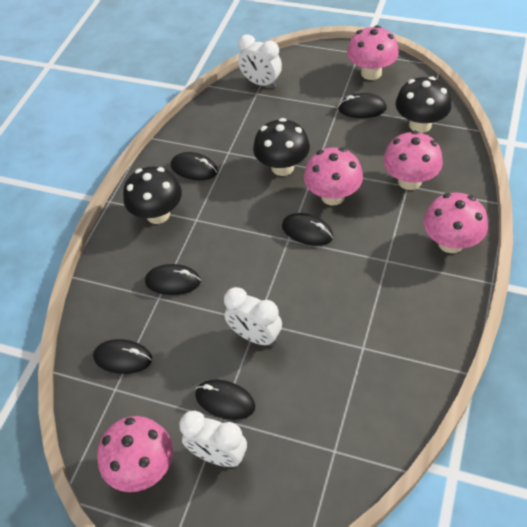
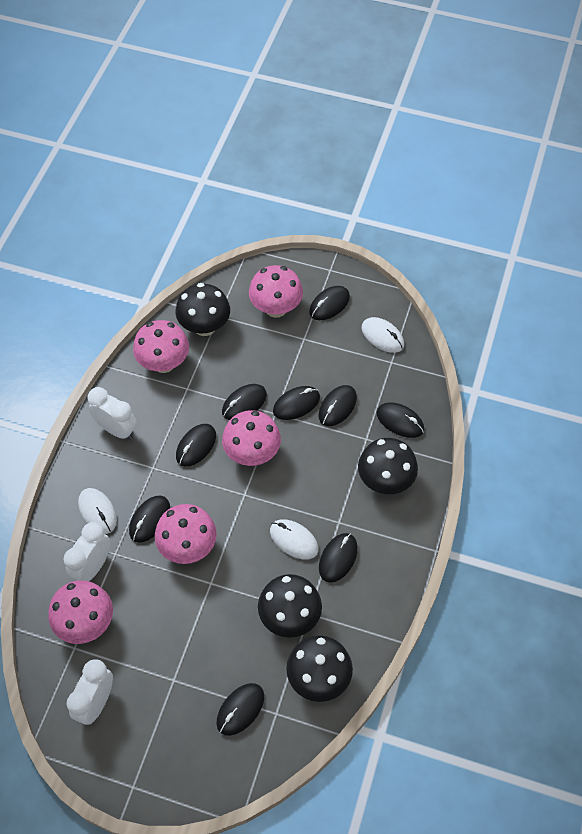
black mouse: 6 -> 9
black mushroom: 3 -> 4
white mouse: 0 -> 3

